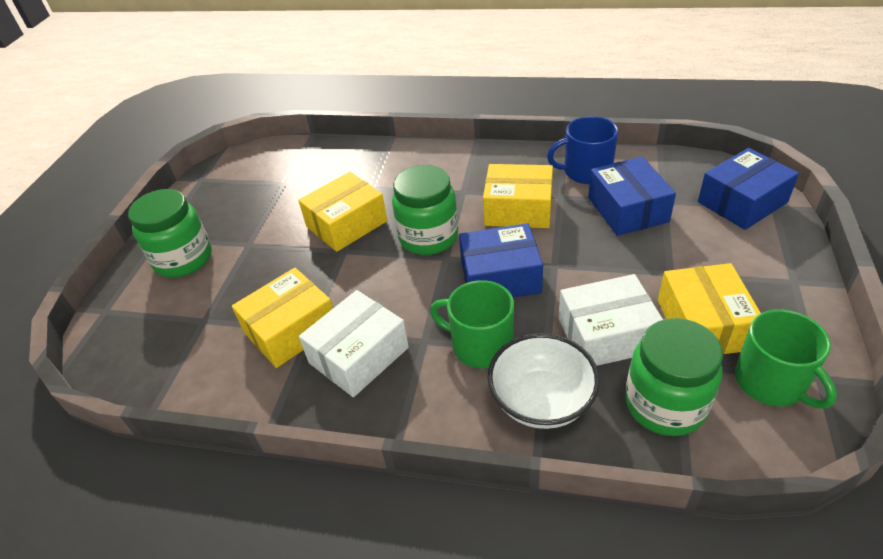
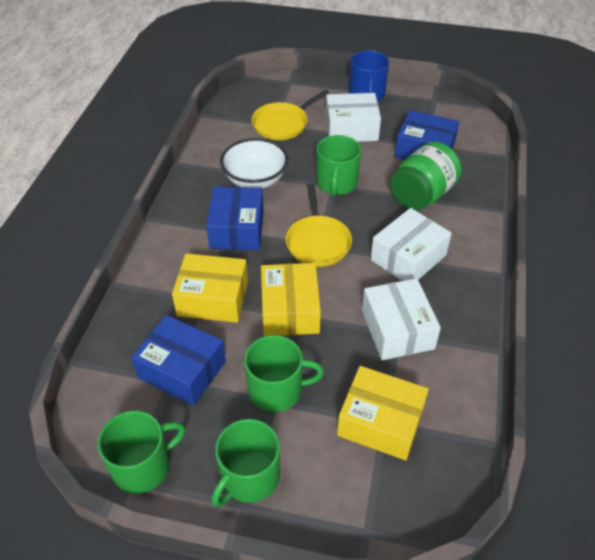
green jar: 3 -> 1
green mug: 2 -> 4
white box: 2 -> 3
yellow box: 4 -> 3
yellow pan: 0 -> 2

